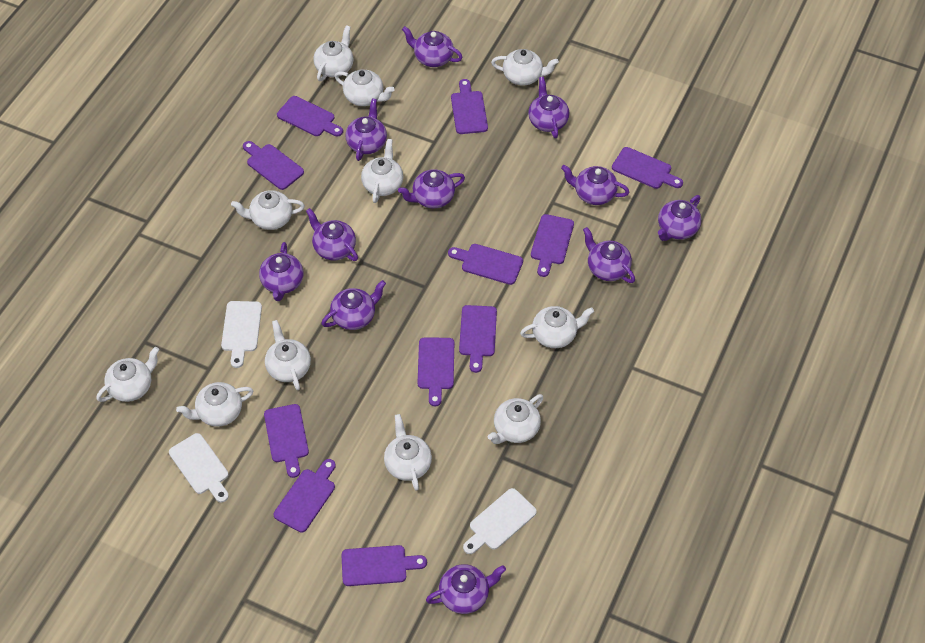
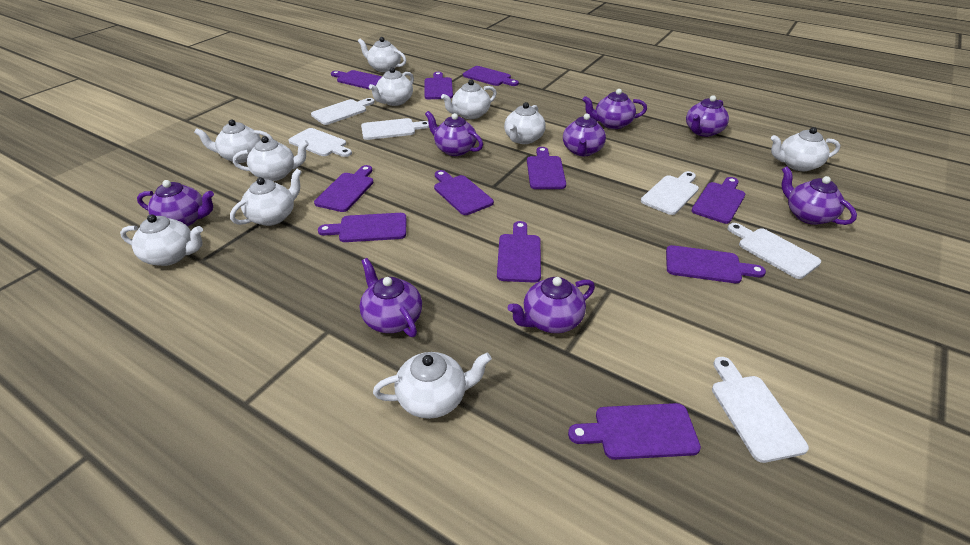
purple teapot: 11 -> 8
white cutting board: 3 -> 6
white teapot: 11 -> 10

